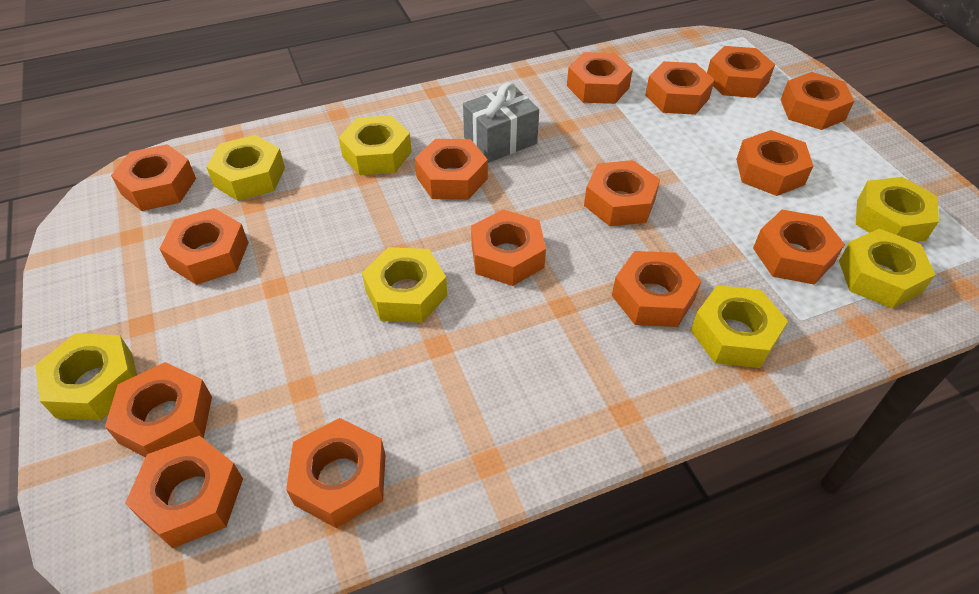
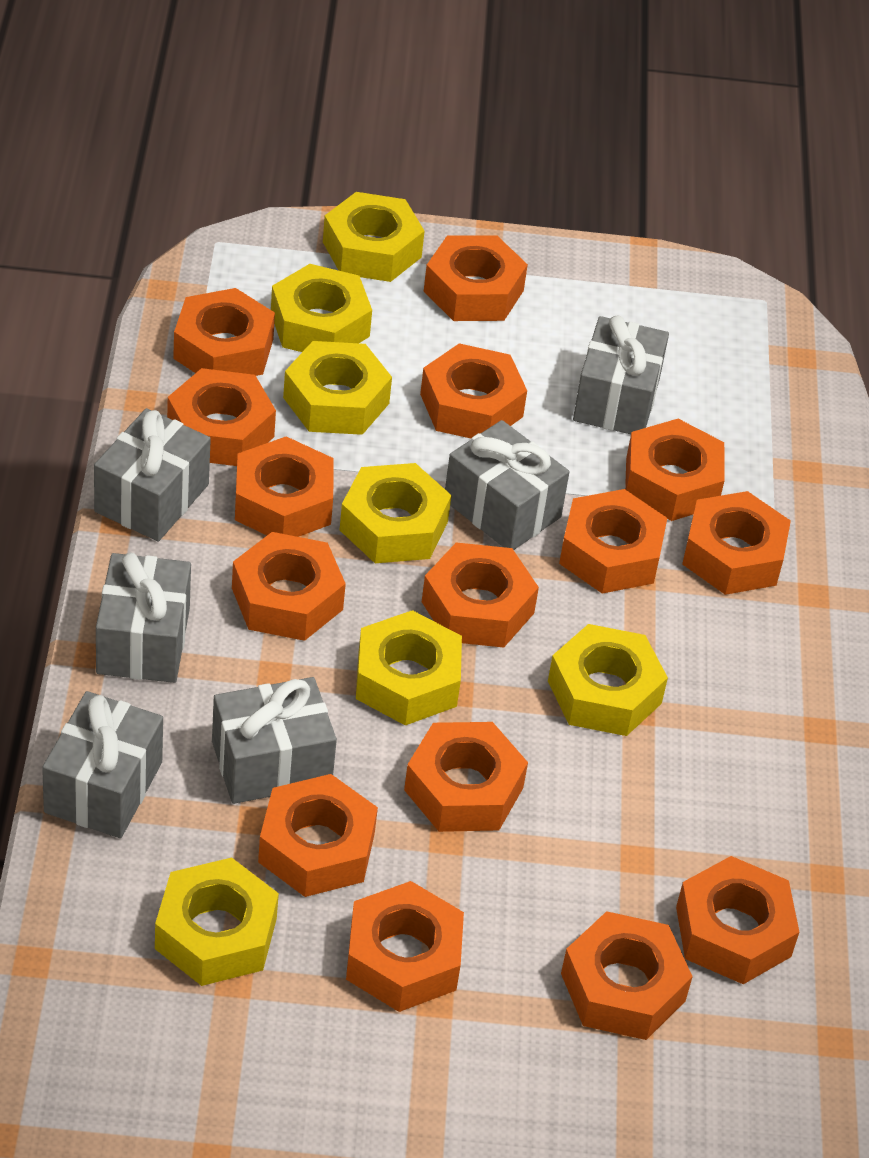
grey gift: 1 -> 6

